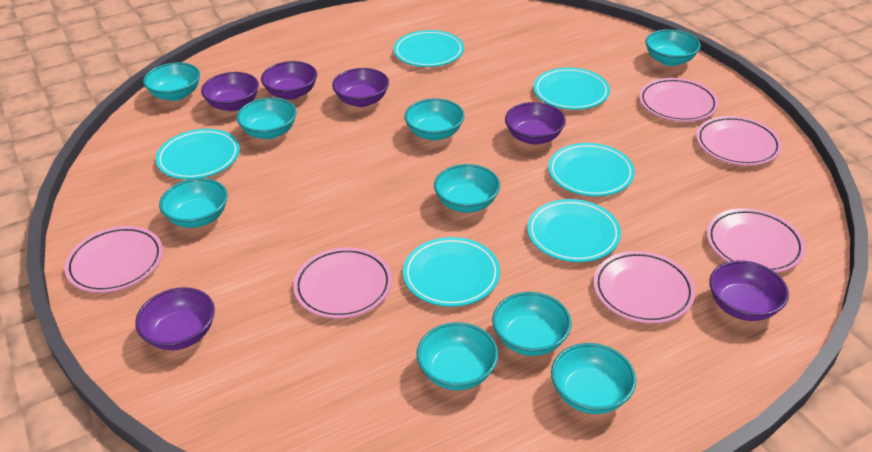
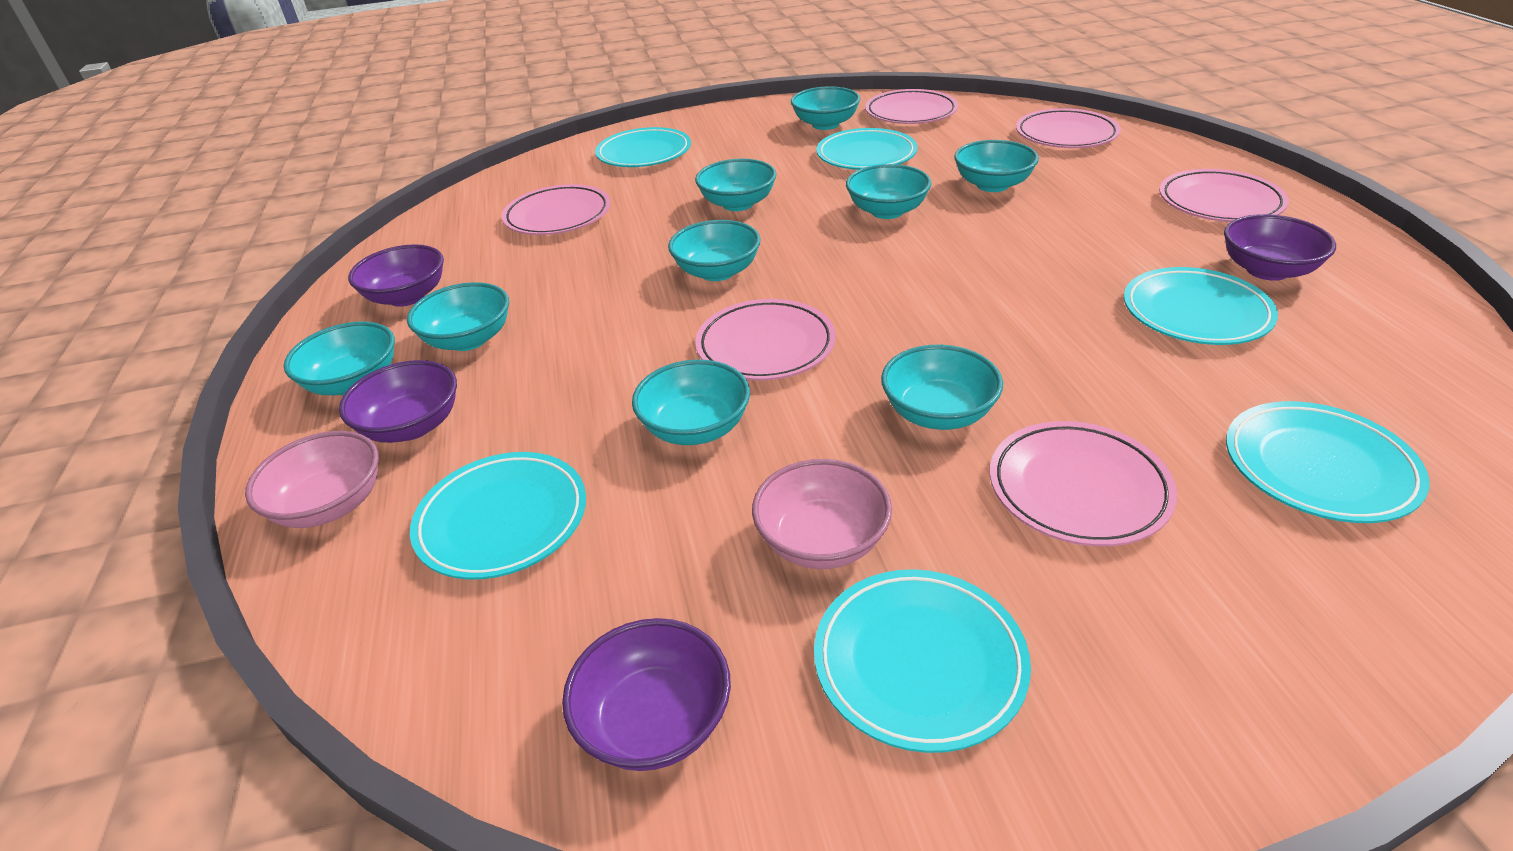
pink bowl: 0 -> 2
purple bowl: 6 -> 4

